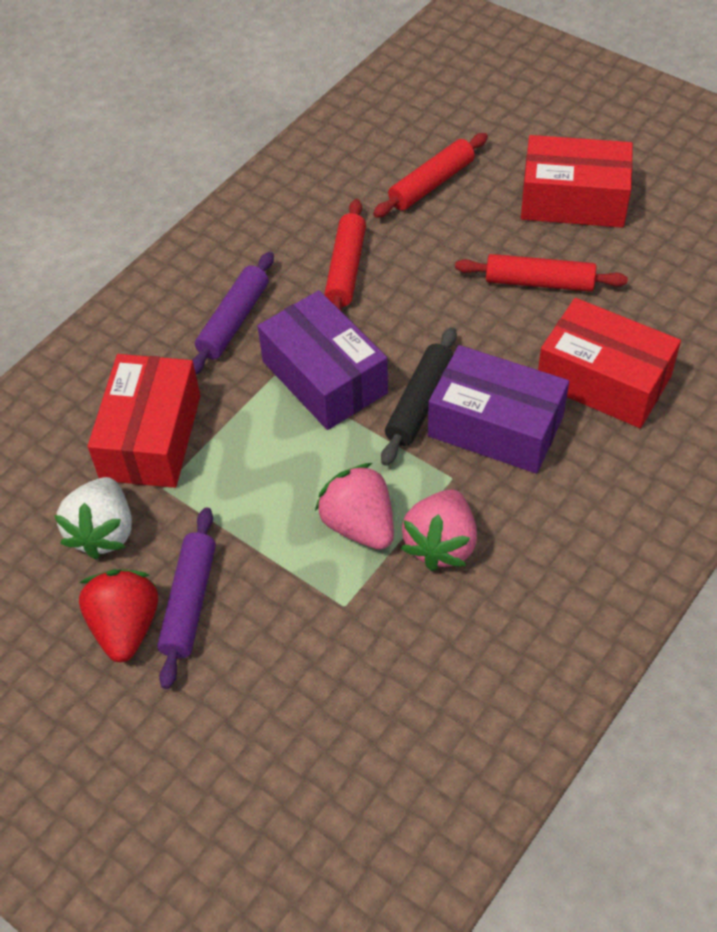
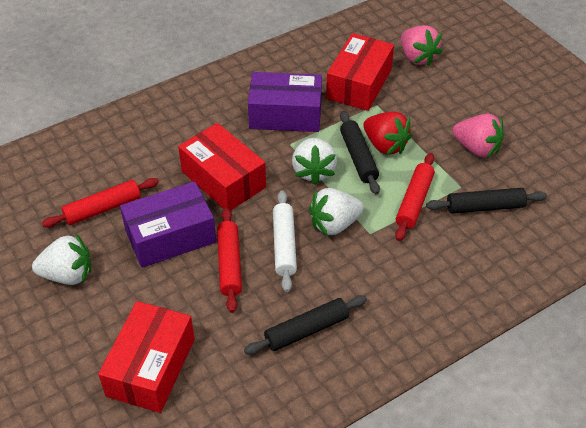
black rolling pin: 1 -> 3
purple rolling pin: 2 -> 0
white rolling pin: 0 -> 1
white strawberry: 1 -> 3

